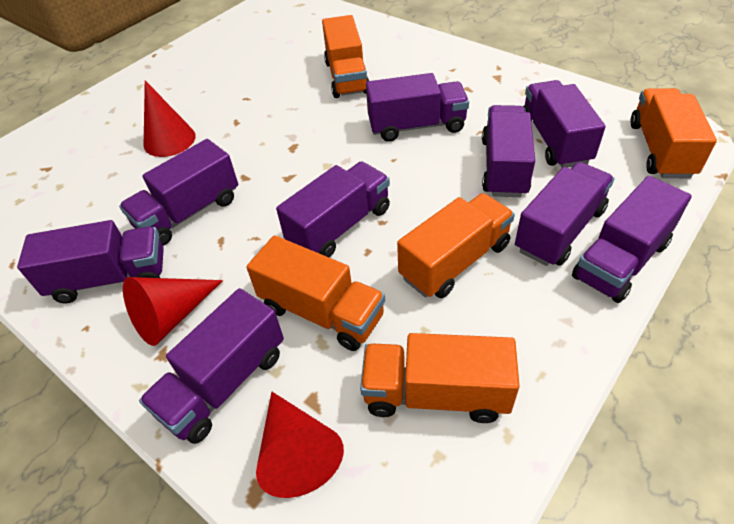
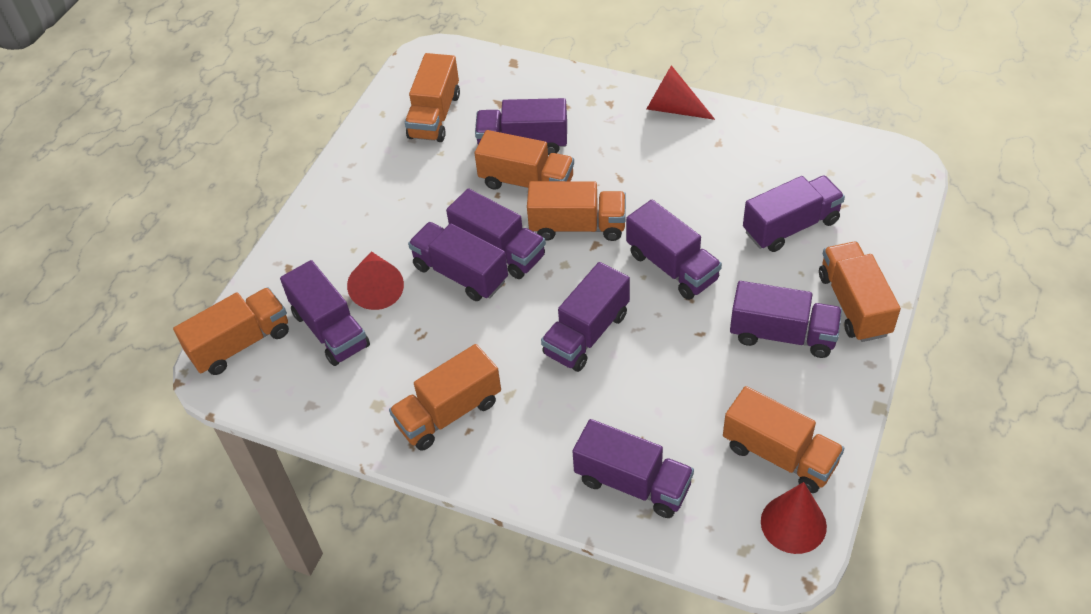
orange truck: 5 -> 7

